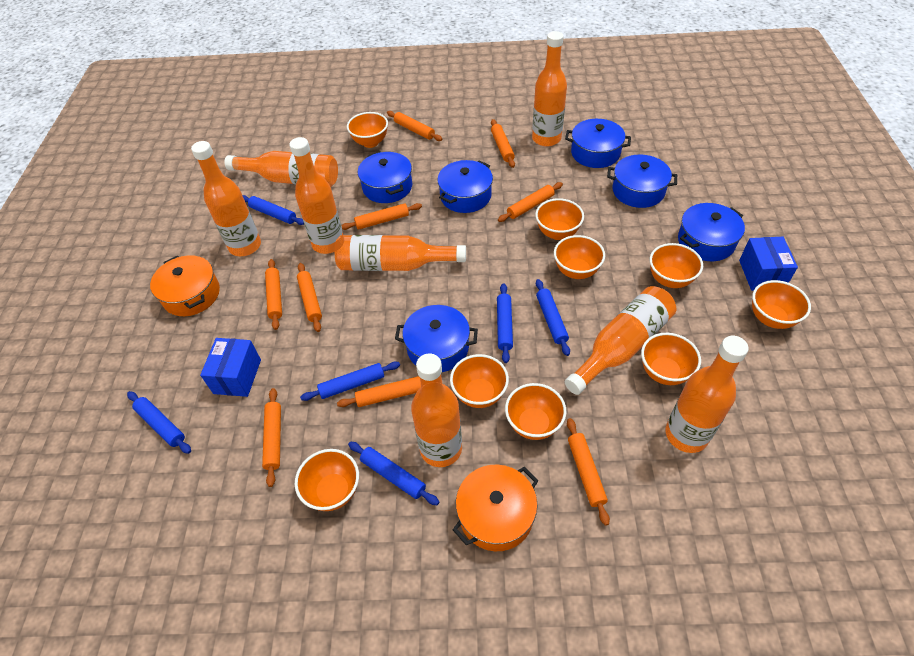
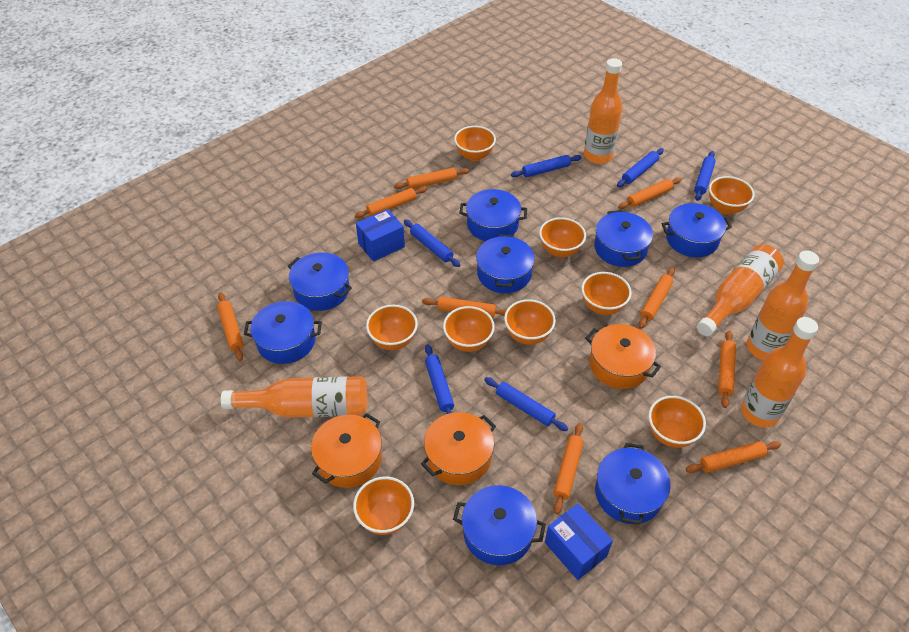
blue pot: 6 -> 8
orange bottle: 8 -> 5
orange pot: 2 -> 3

